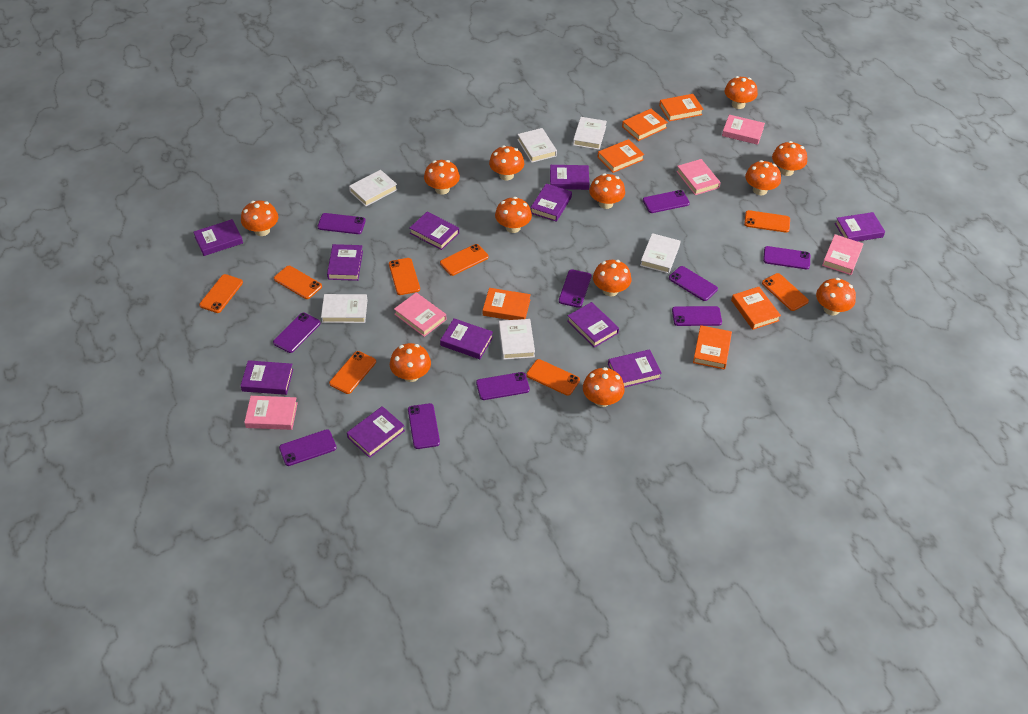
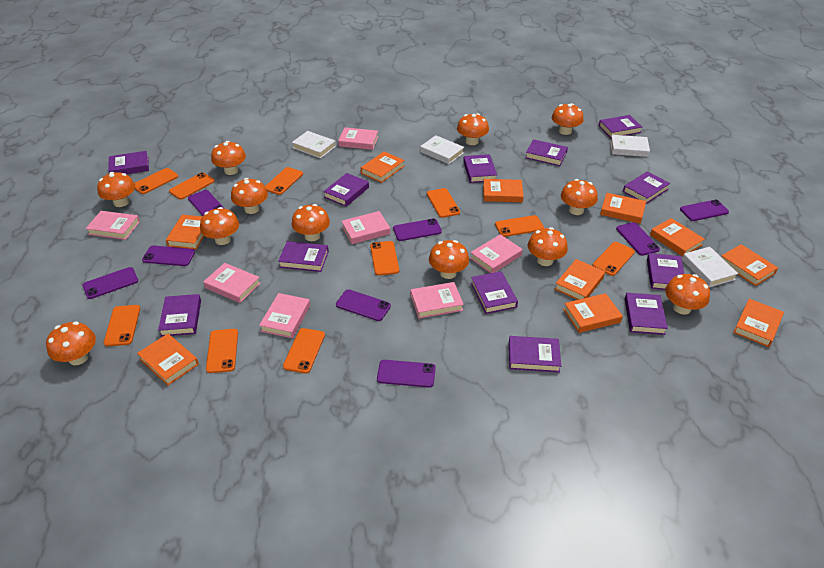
orange book: 6 -> 10
orange phone: 8 -> 10
pink book: 5 -> 7
purple book: 11 -> 12
purple phone: 10 -> 8
white book: 6 -> 4

